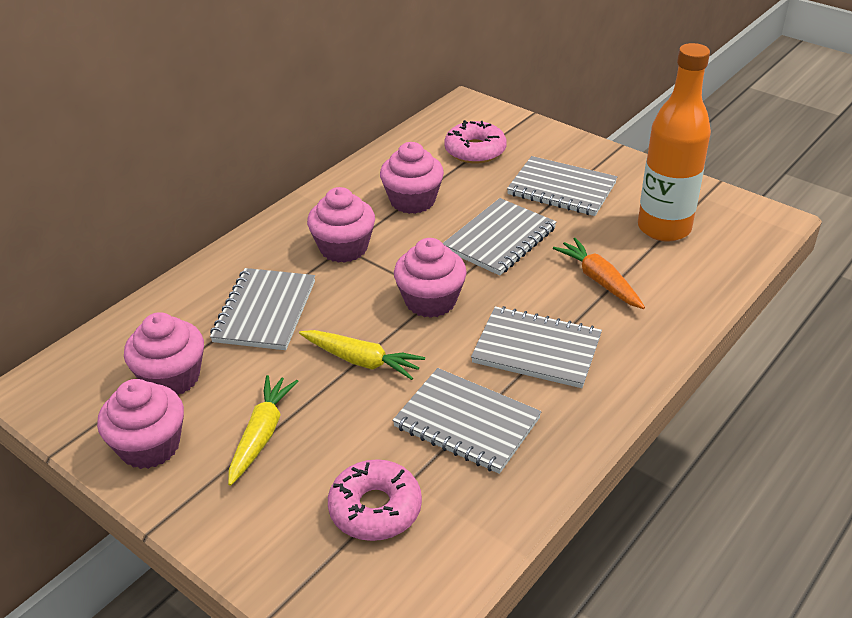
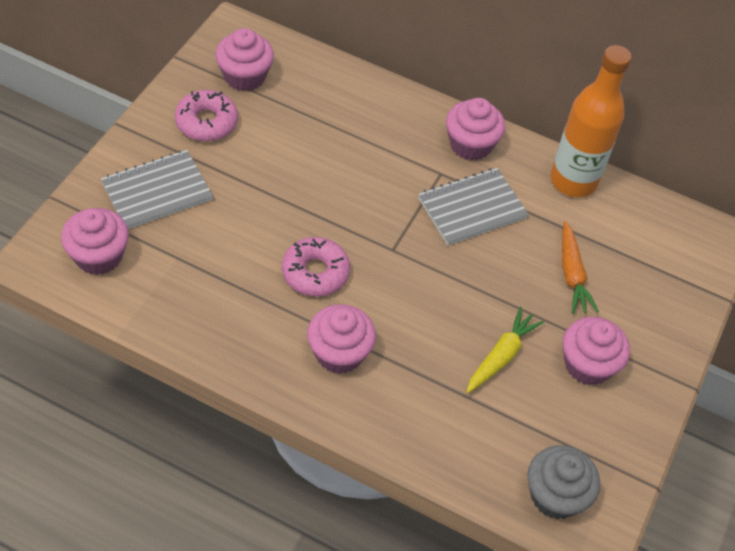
grey cupcake: 0 -> 1
grey notebook: 5 -> 2
yellow carrot: 2 -> 1

